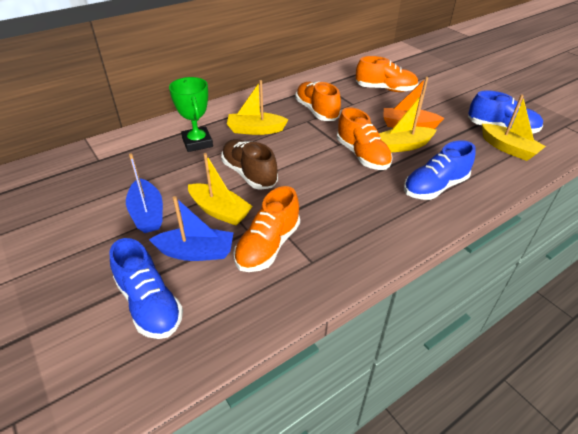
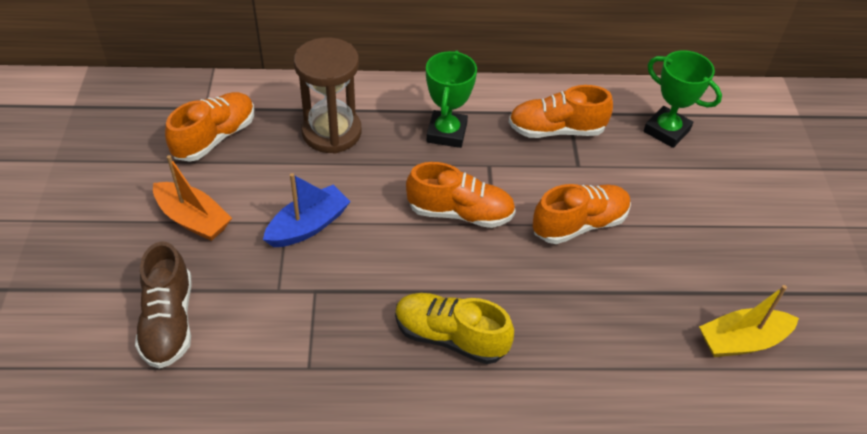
blue boat: 2 -> 1
blue shoe: 3 -> 0
brown hourglass: 0 -> 1
green trophy: 1 -> 2
yellow boat: 4 -> 1
yellow shoe: 0 -> 1

